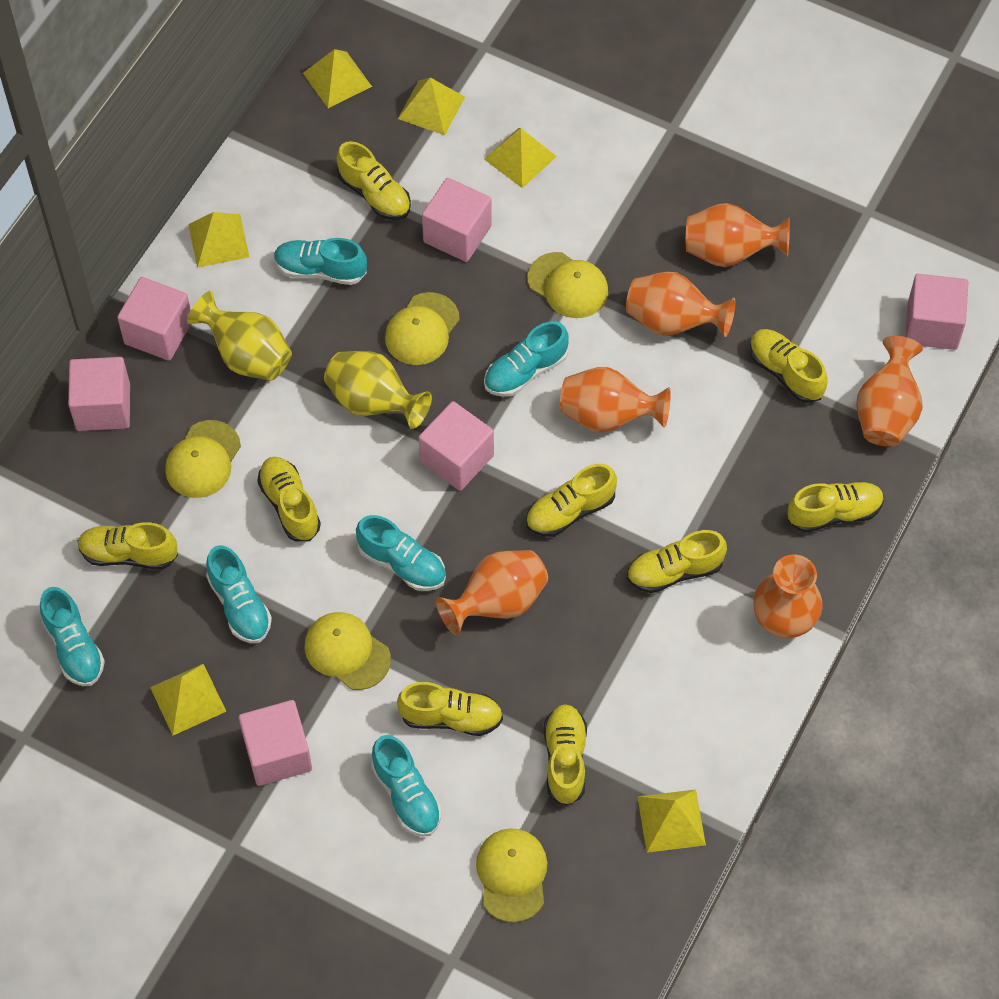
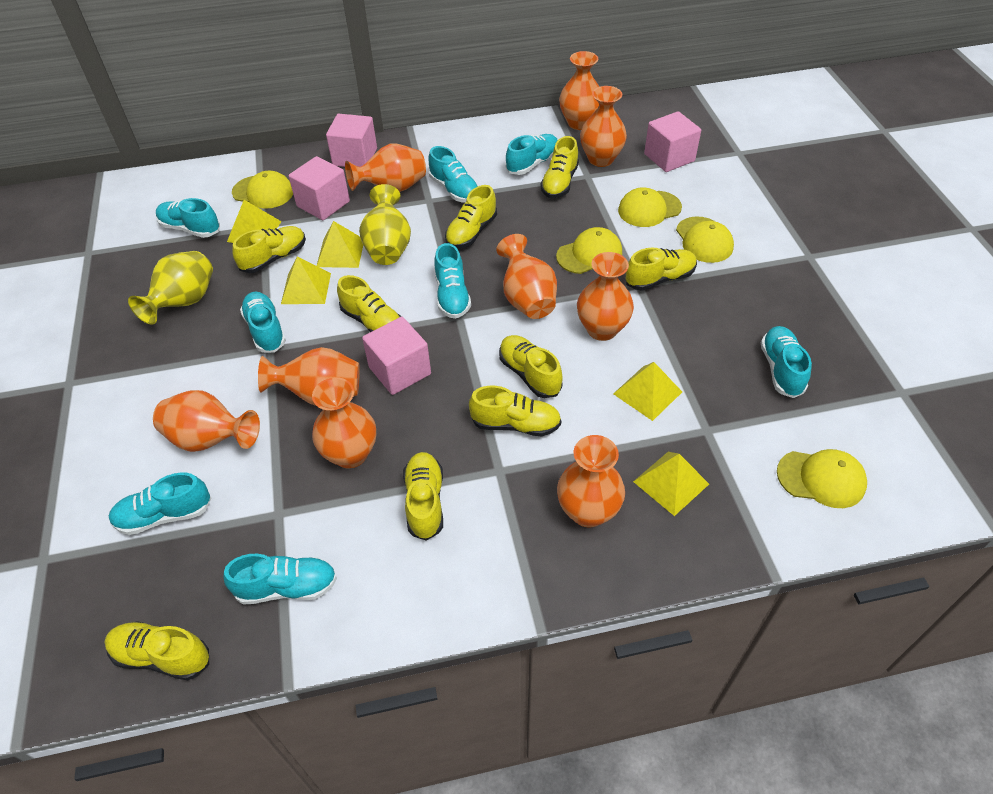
orange vase: 6 -> 9
pink cube: 6 -> 4
turquoise shoe: 6 -> 8
yellow pyramid: 6 -> 5

